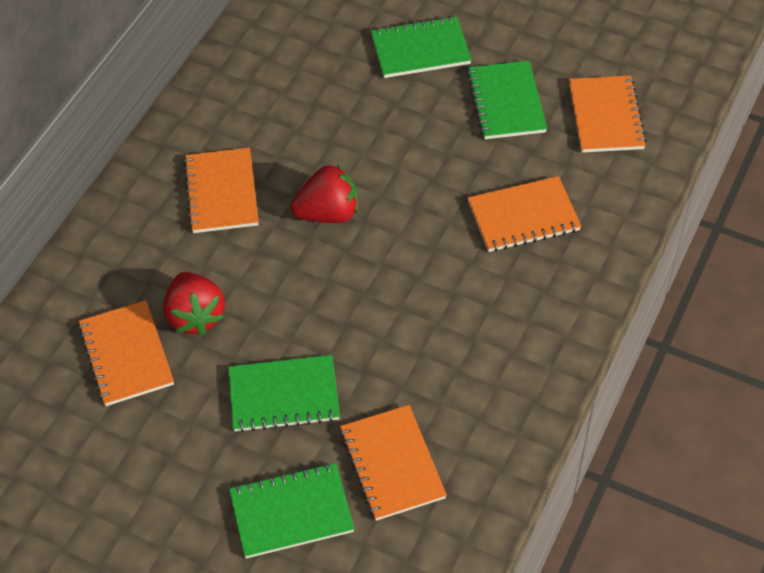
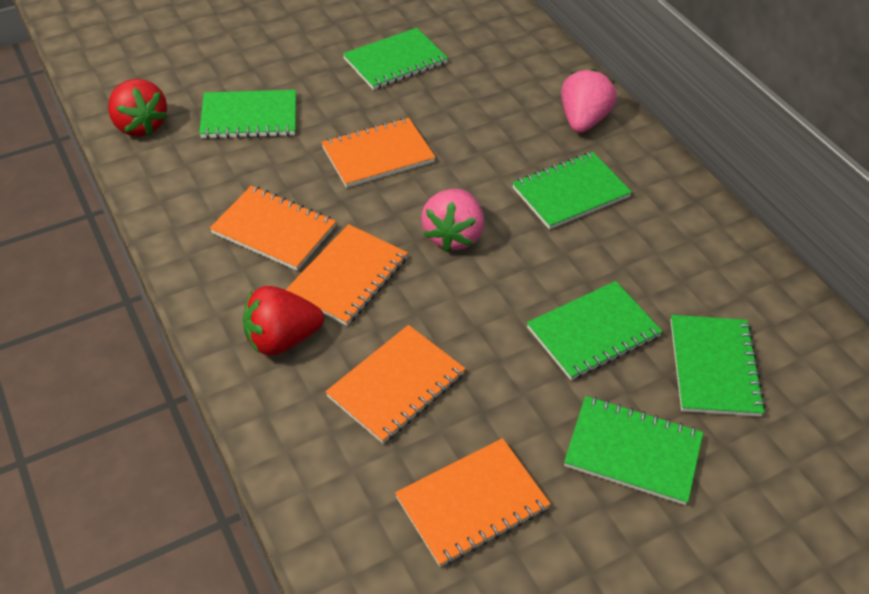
green notebook: 4 -> 6
pink strawberry: 0 -> 2

